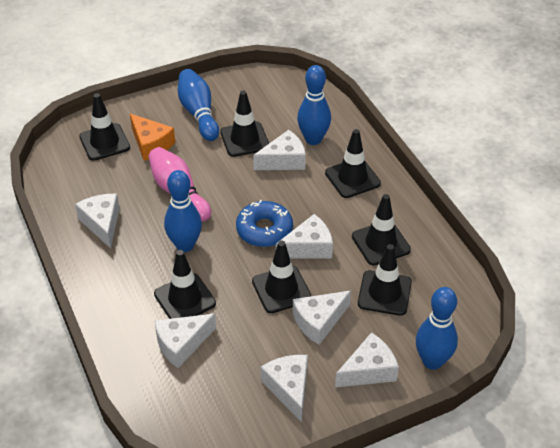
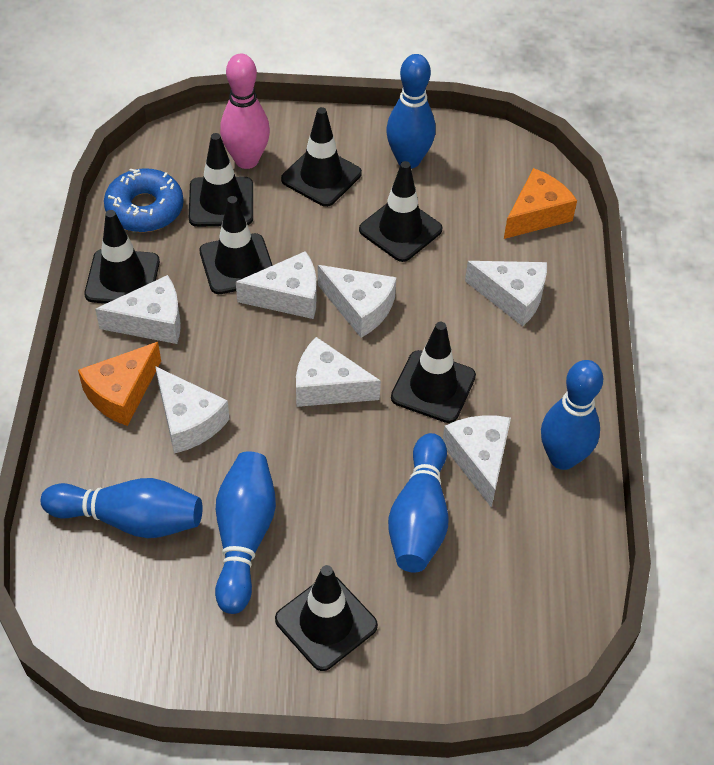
blue bowling pin: 4 -> 5
orange cheese: 1 -> 2

